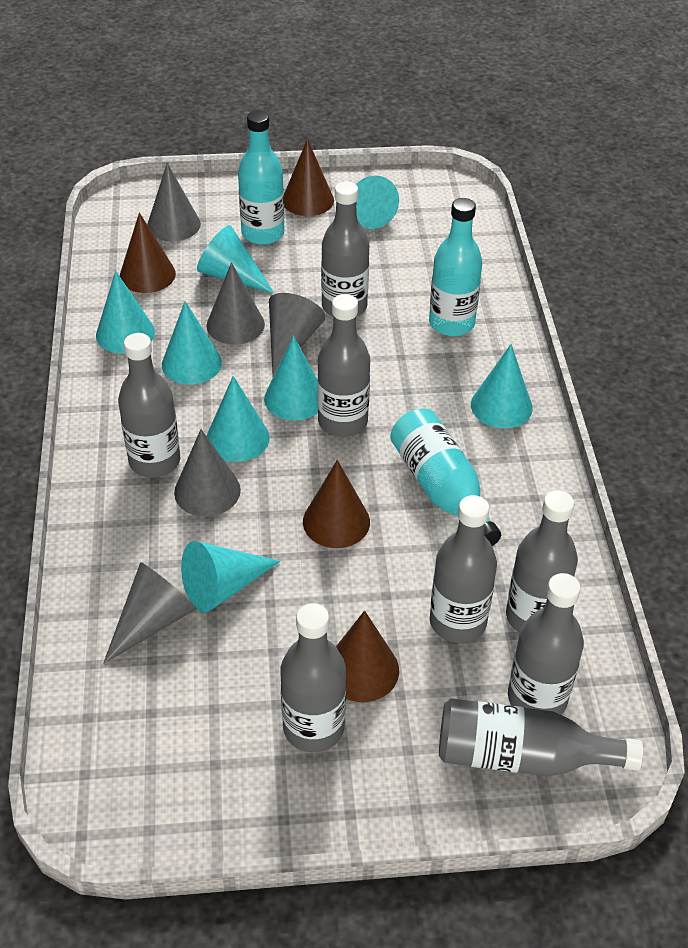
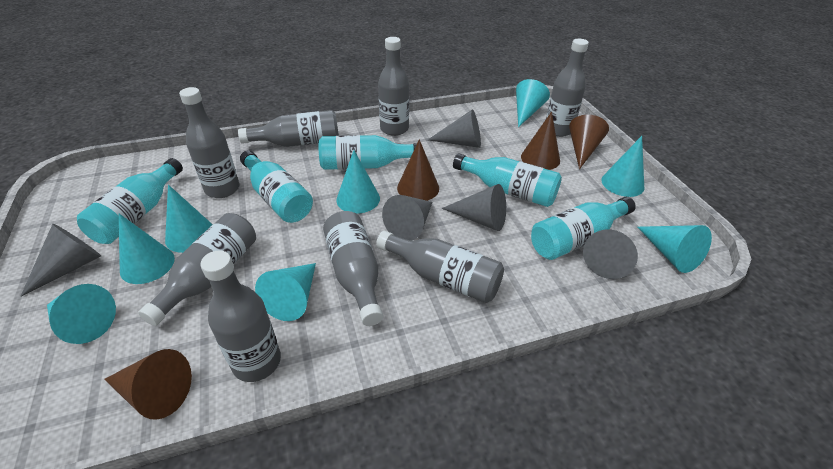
turquoise bottle: 3 -> 5

